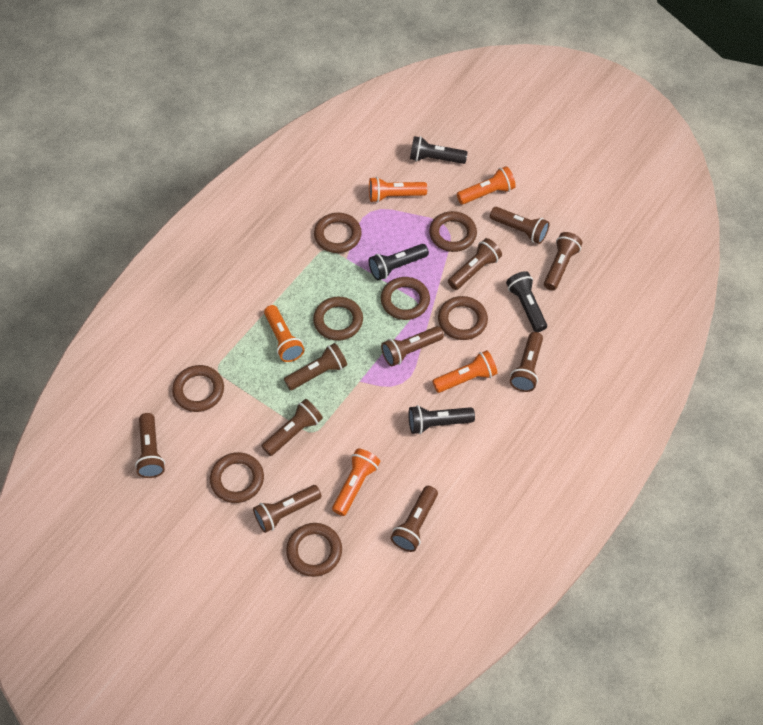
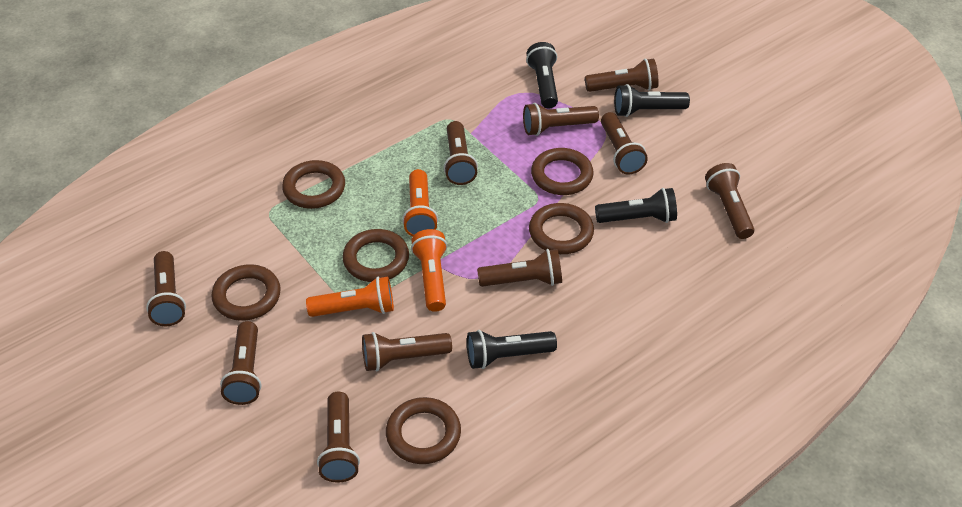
brown ring: 8 -> 6
orange flashlight: 5 -> 3

